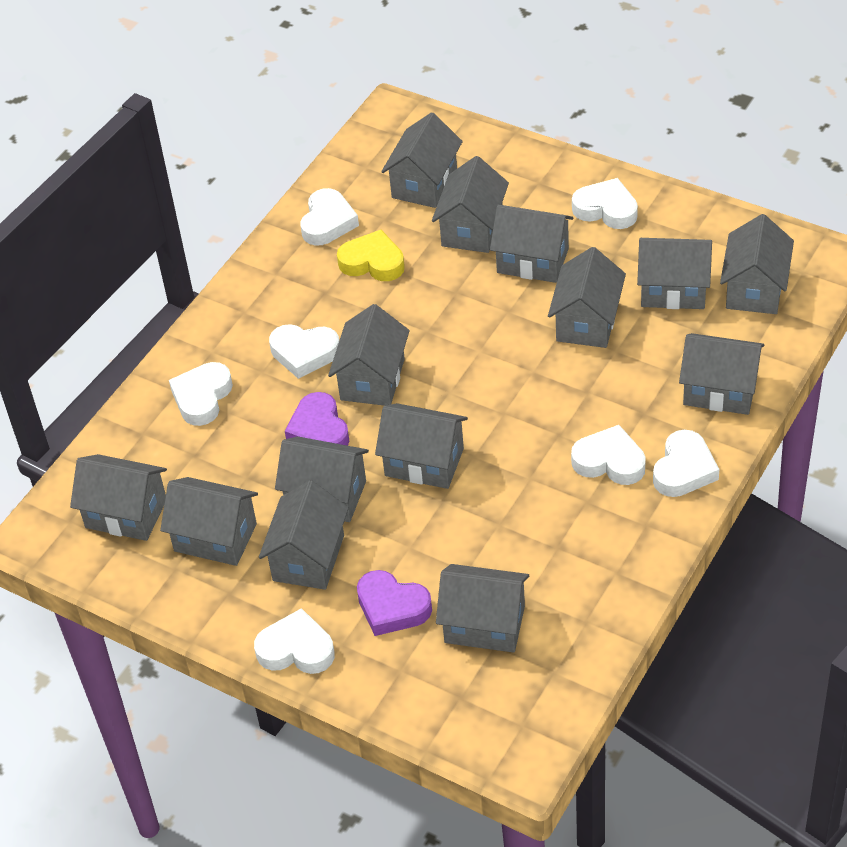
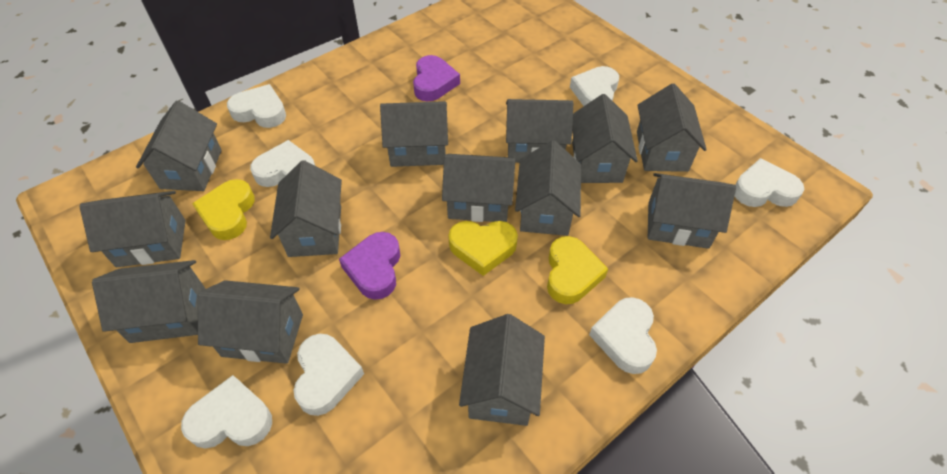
grey house: 14 -> 13
yellow heart: 1 -> 3

